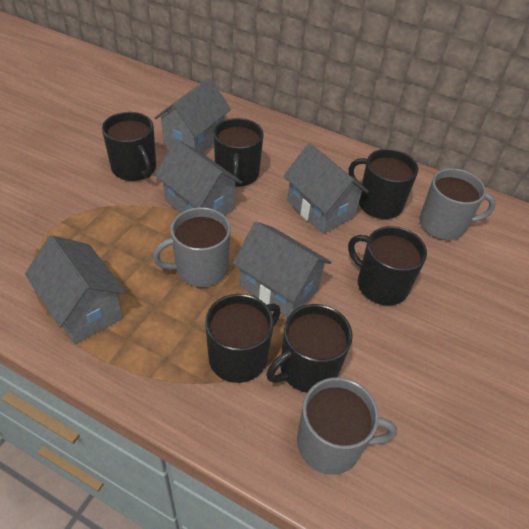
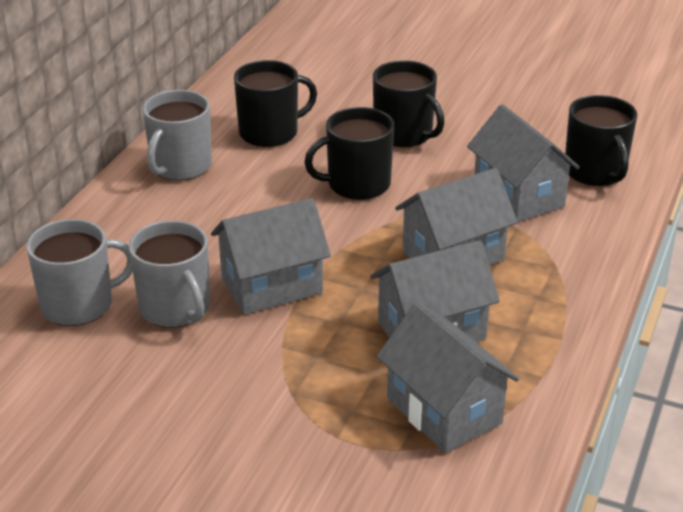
black mug: 6 -> 4

